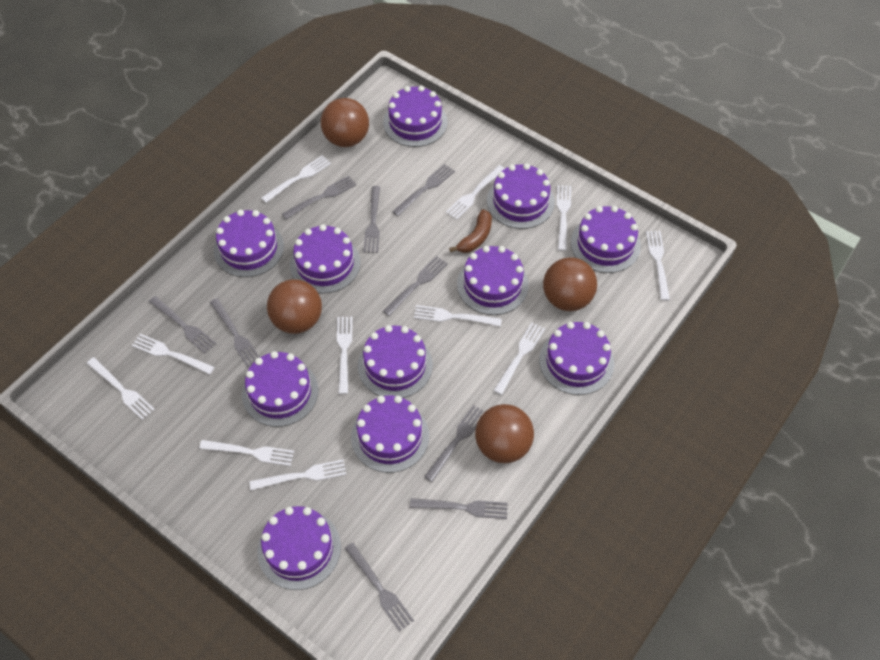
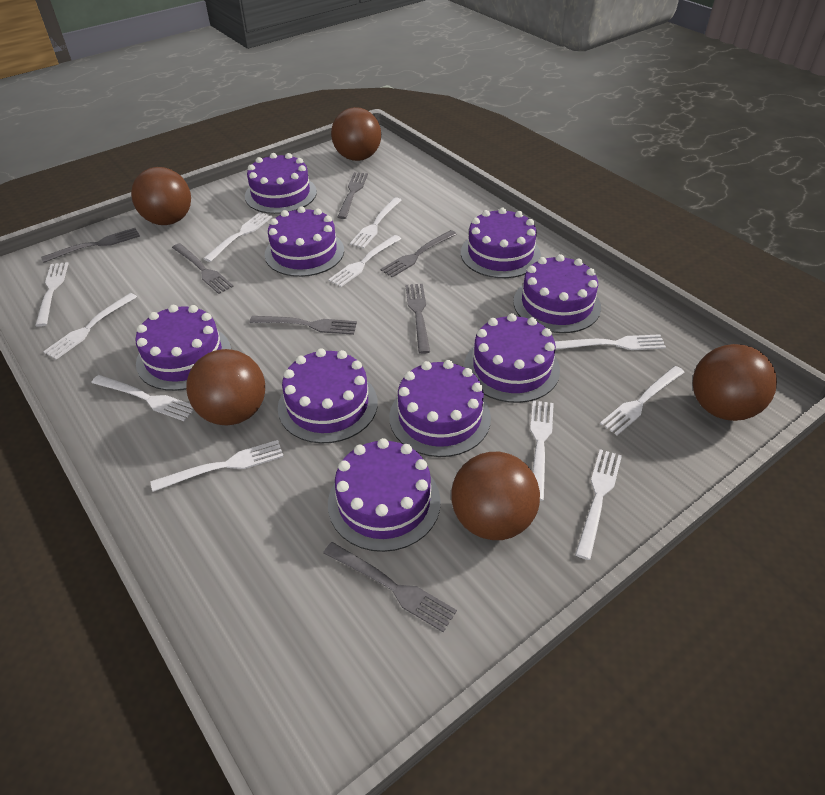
brown ball: 4 -> 5
brown banana: 1 -> 0
grey fork: 9 -> 7
purple cake: 11 -> 9

